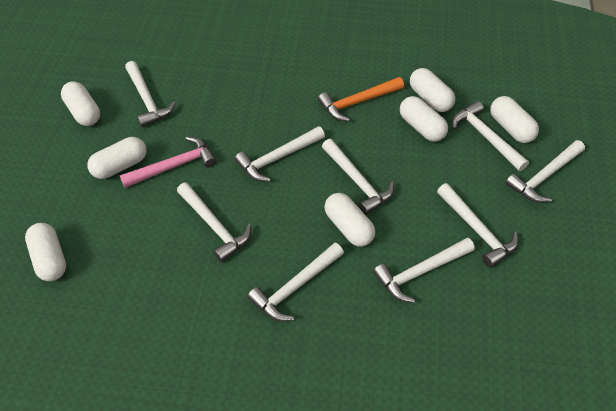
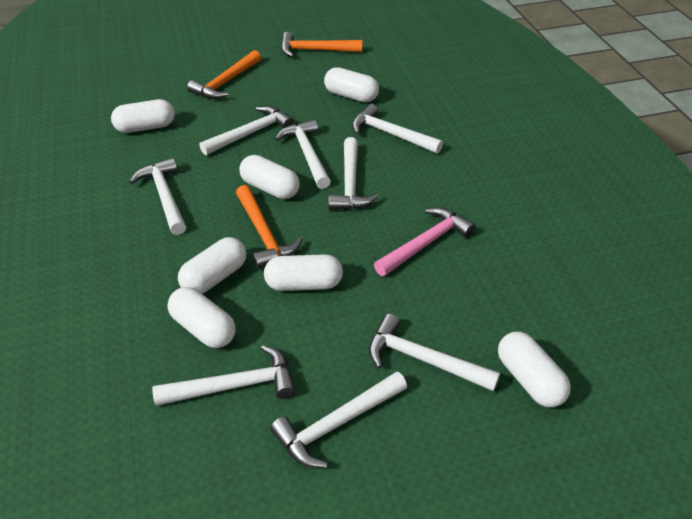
orange hammer: 1 -> 3
white hammer: 9 -> 8

